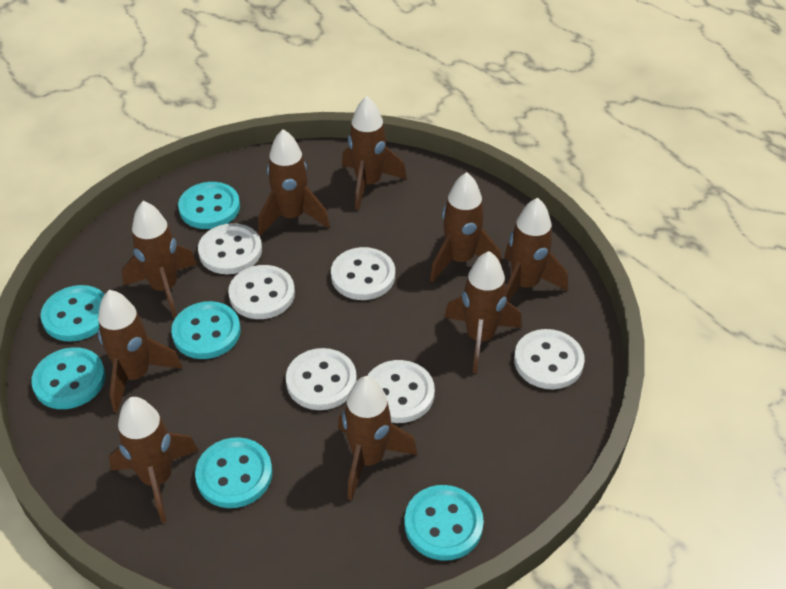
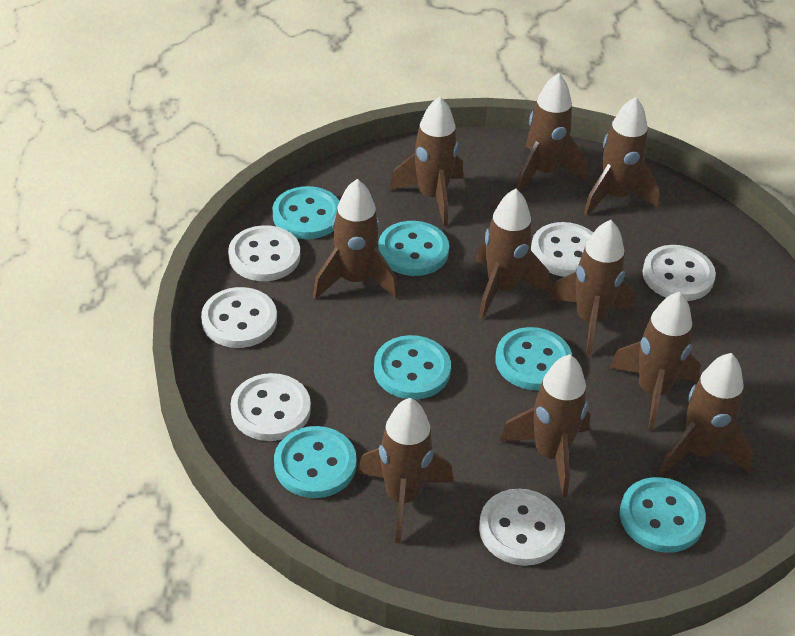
brown rocket: 9 -> 10

